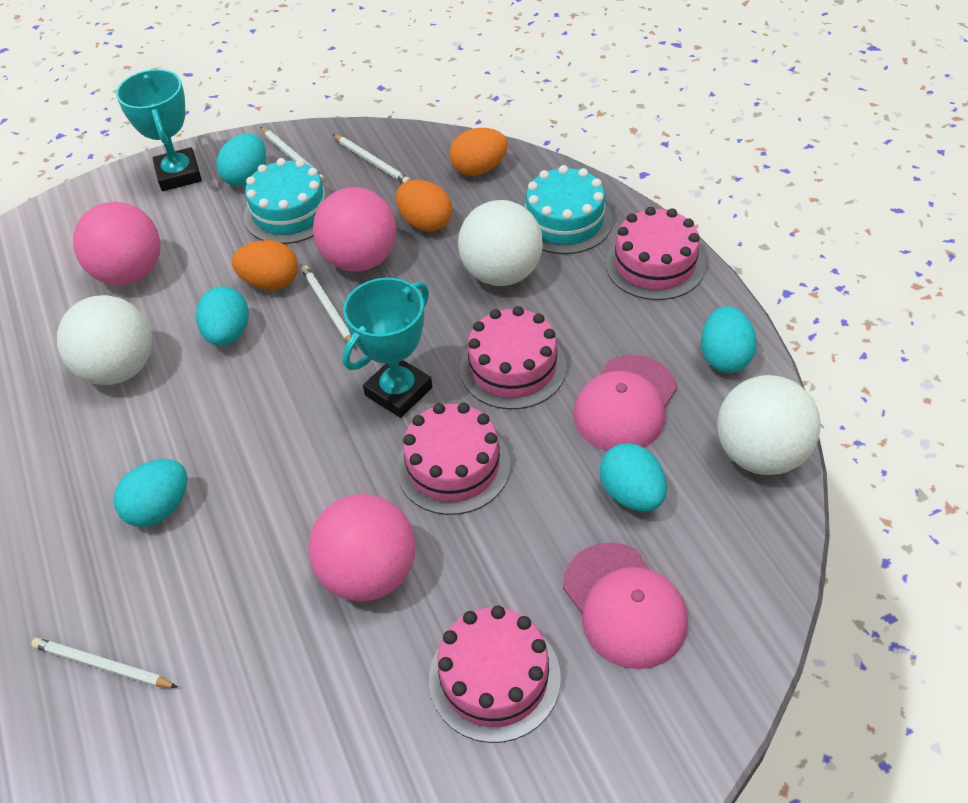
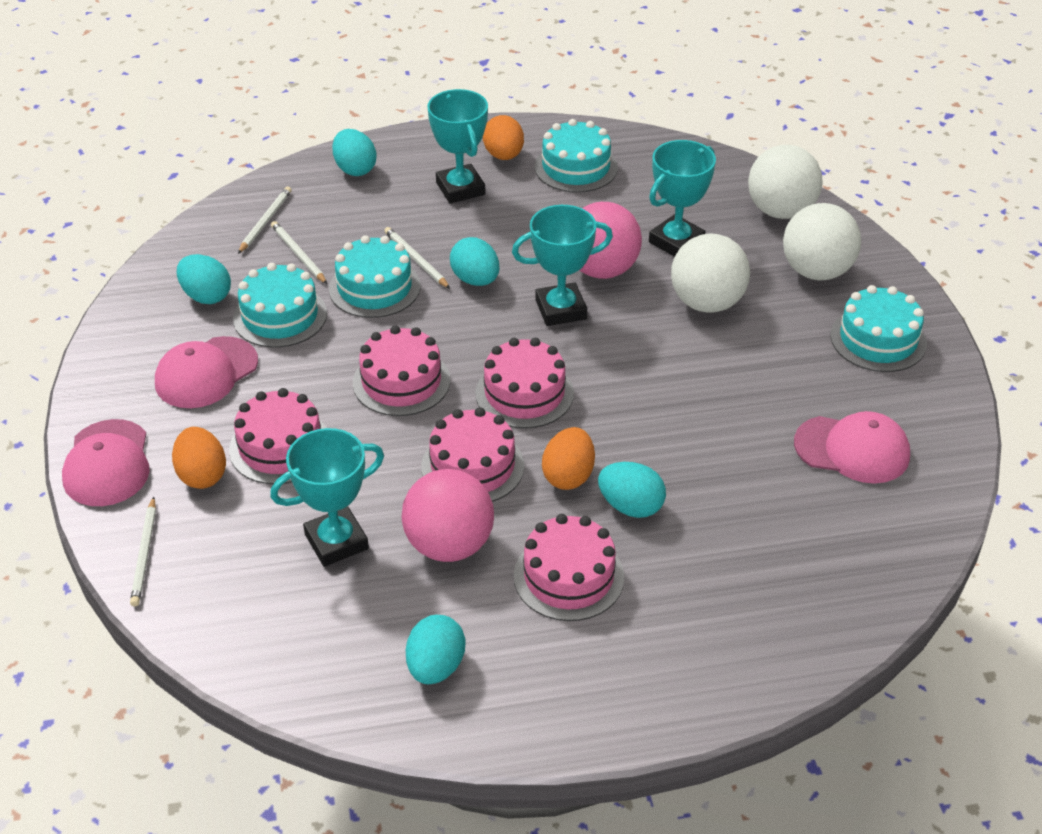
pink ball: 3 -> 2
pink cake: 4 -> 5
pink cap: 2 -> 3
turquoise cake: 2 -> 4
turquoise trophy: 2 -> 4

